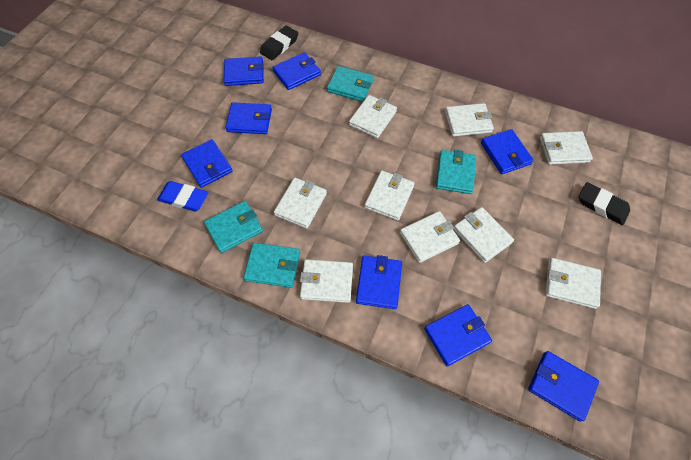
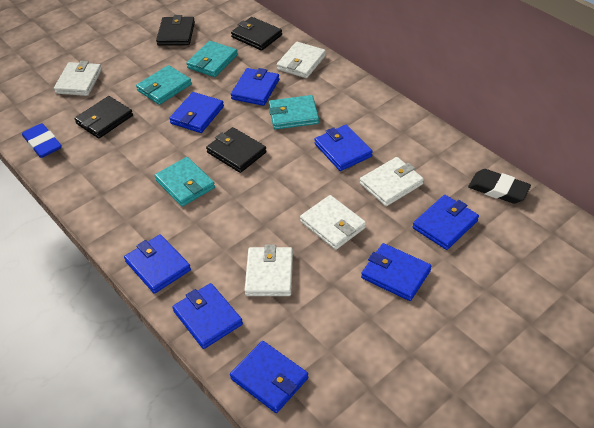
black eraser: 2 -> 1
black wallet: 0 -> 4
white wallet: 9 -> 5

